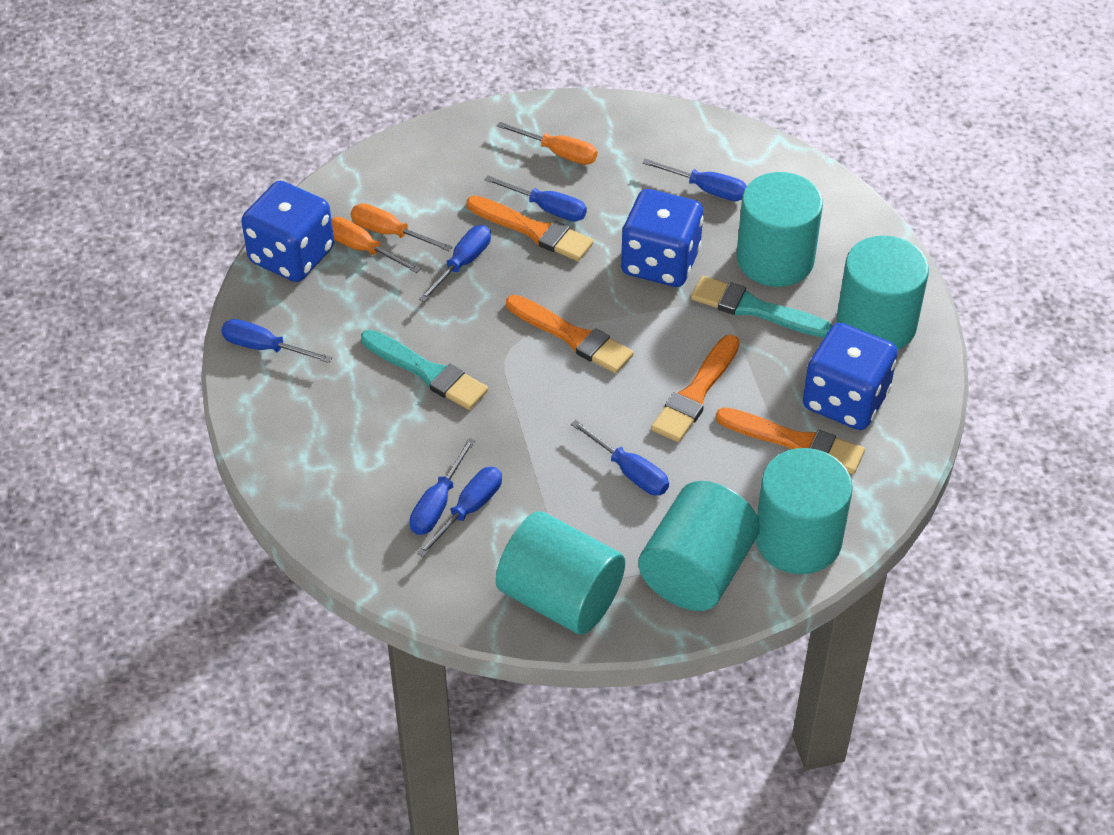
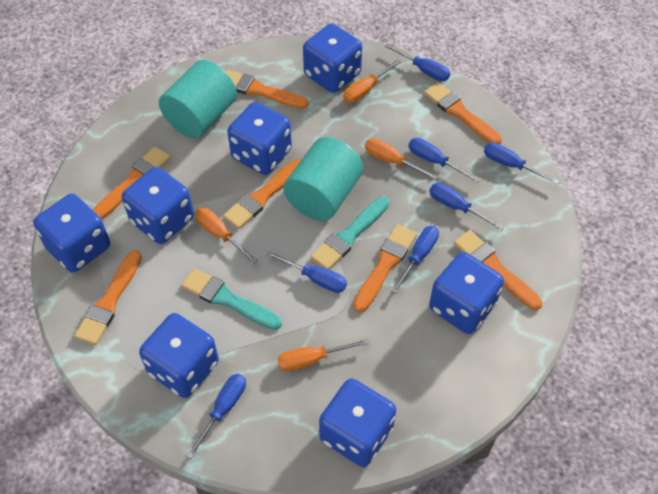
blue dice: 3 -> 7
orange brush: 4 -> 7
orange screwdriver: 3 -> 4
turquoise cylinder: 5 -> 2

